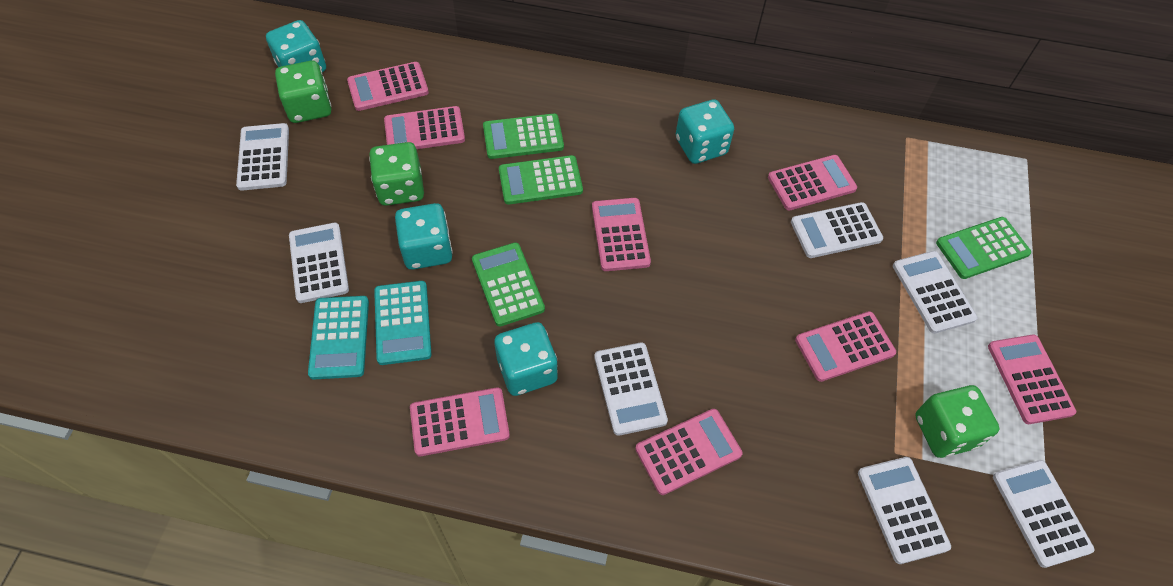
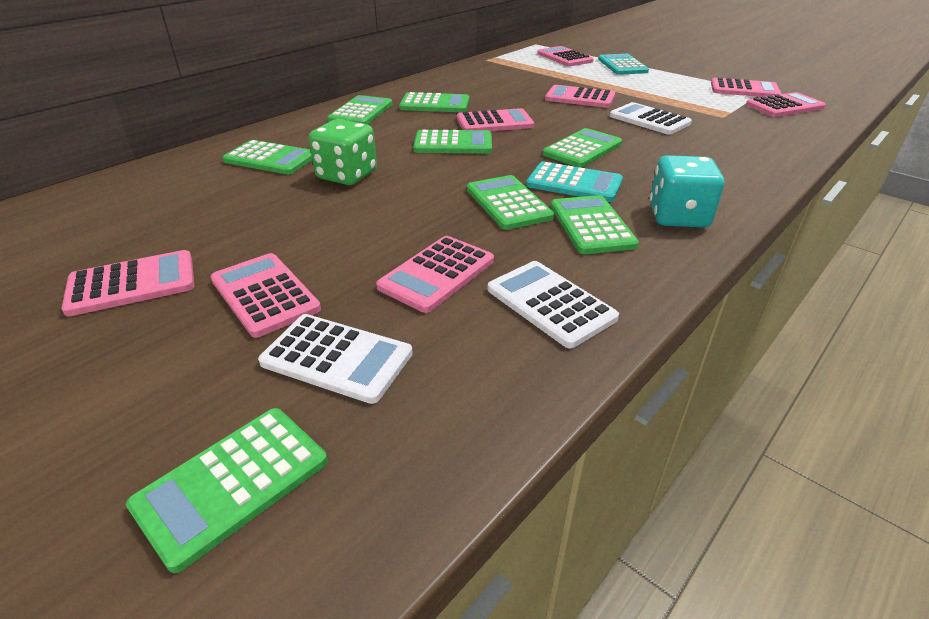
green calculator: 4 -> 8
green dice: 3 -> 1
turquoise dice: 4 -> 1
white calculator: 7 -> 3

